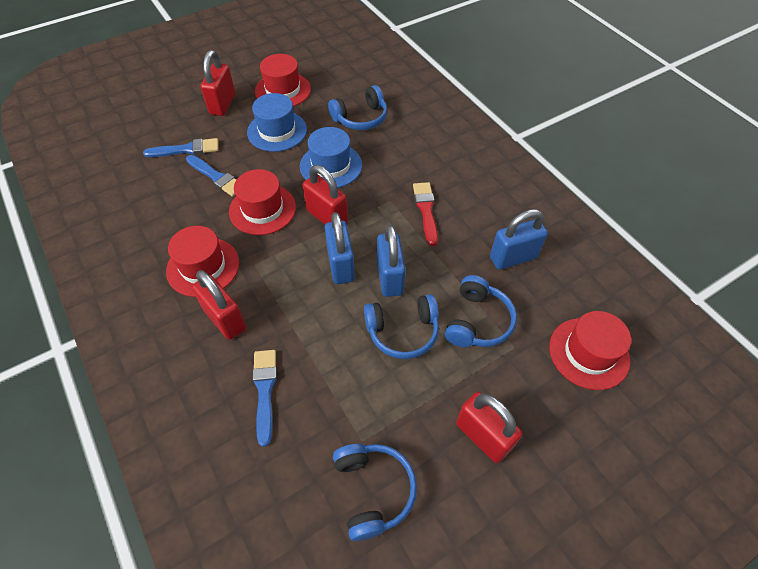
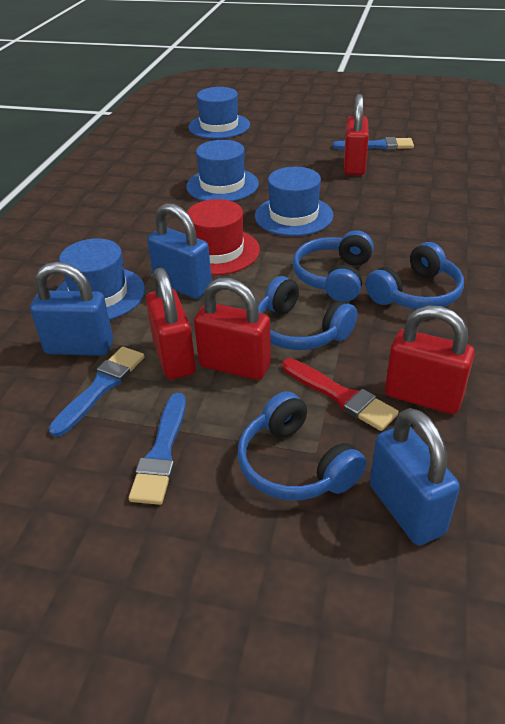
blue hat: 2 -> 4
red hat: 4 -> 1

